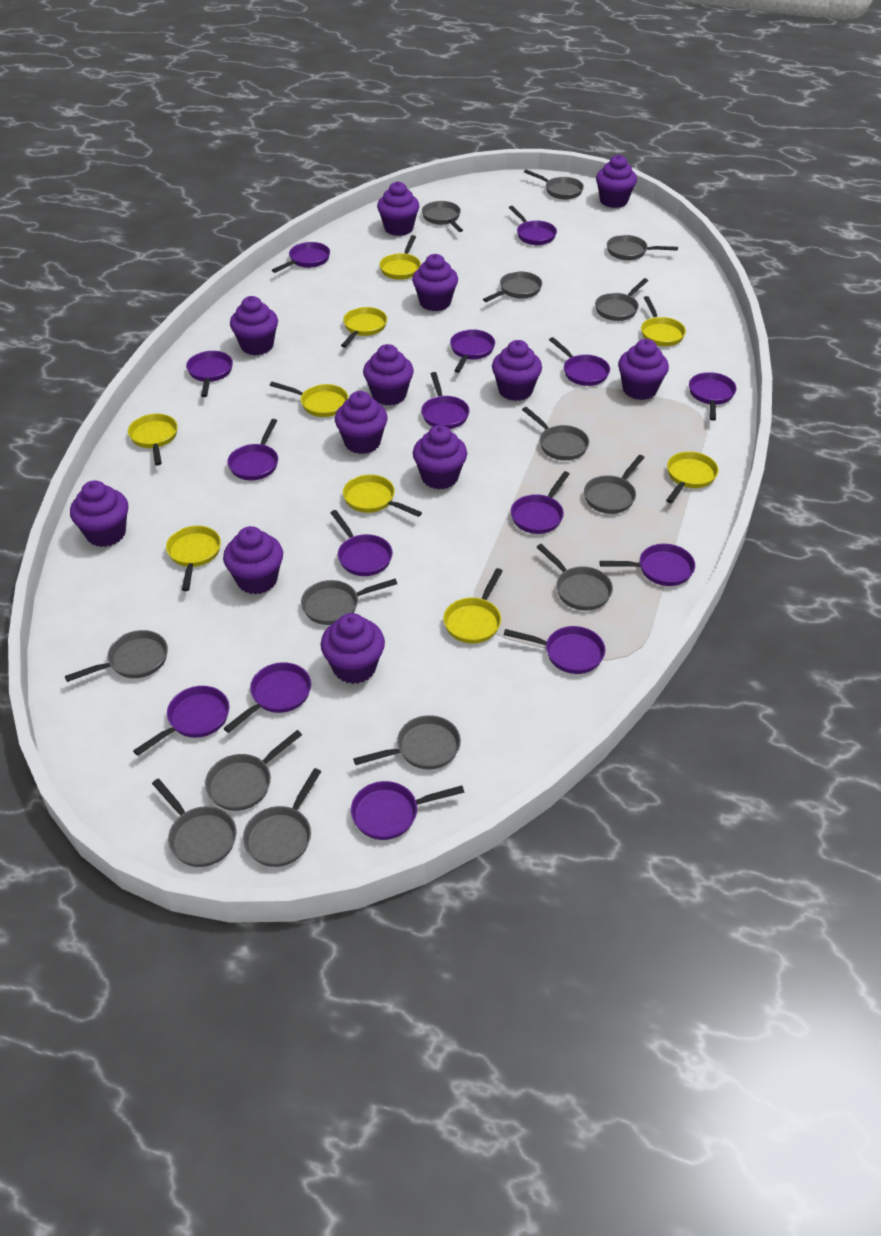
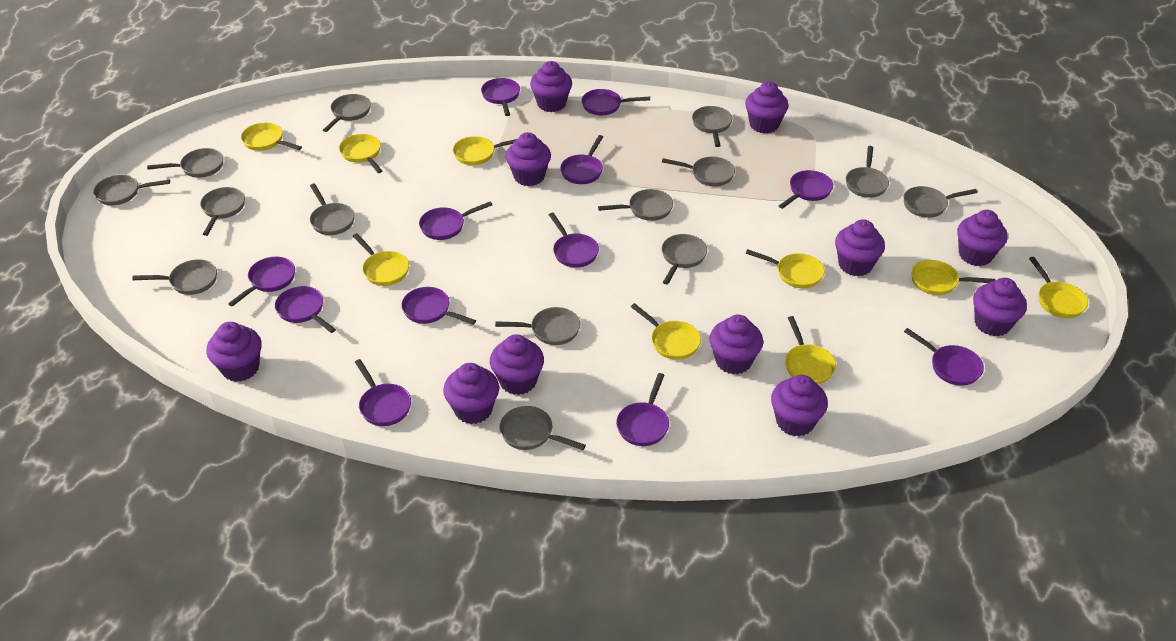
purple cupcake: 12 -> 11
purple pan: 15 -> 12

